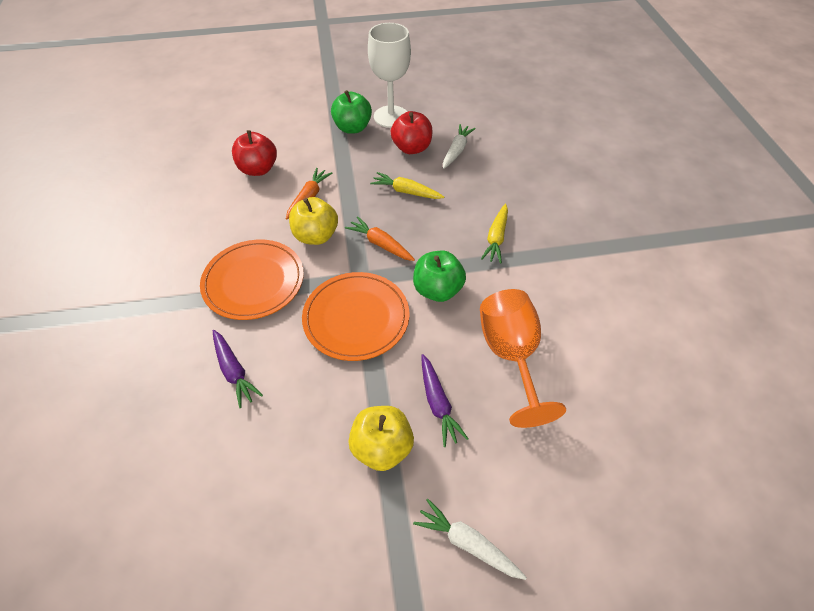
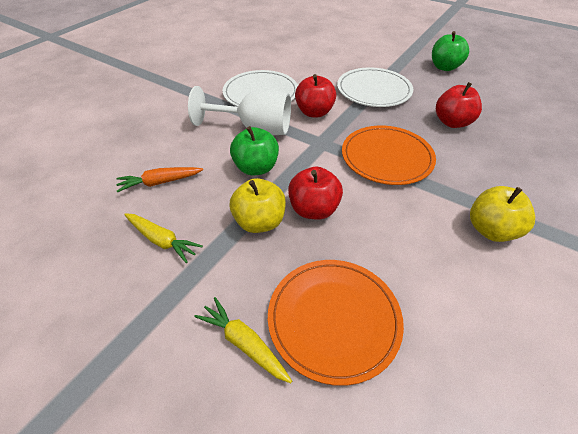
orange carrot: 2 -> 1
orange goblet: 1 -> 0
purple carrot: 2 -> 0
red apple: 2 -> 3
white carrot: 2 -> 0
white plate: 0 -> 2

